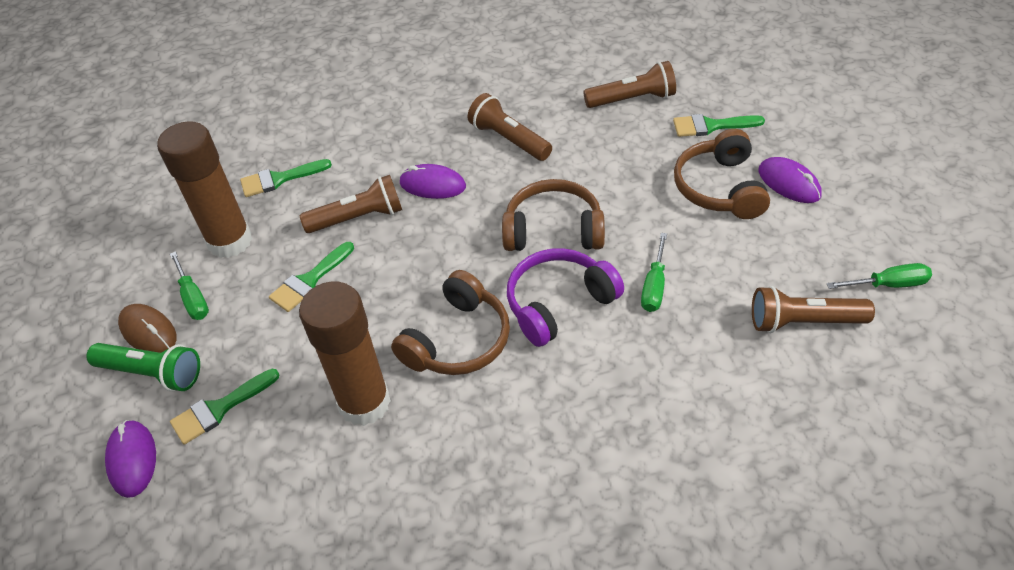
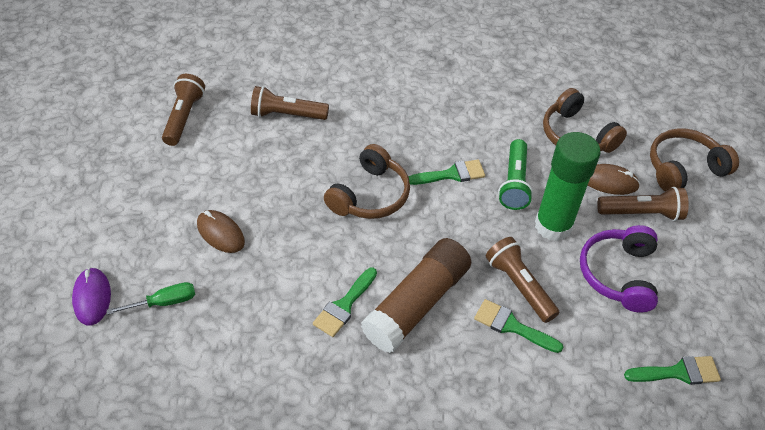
brown glue stick: 2 -> 1
brown mouse: 1 -> 2
green glue stick: 0 -> 1
green screwdriver: 3 -> 1
purple mouse: 3 -> 1

